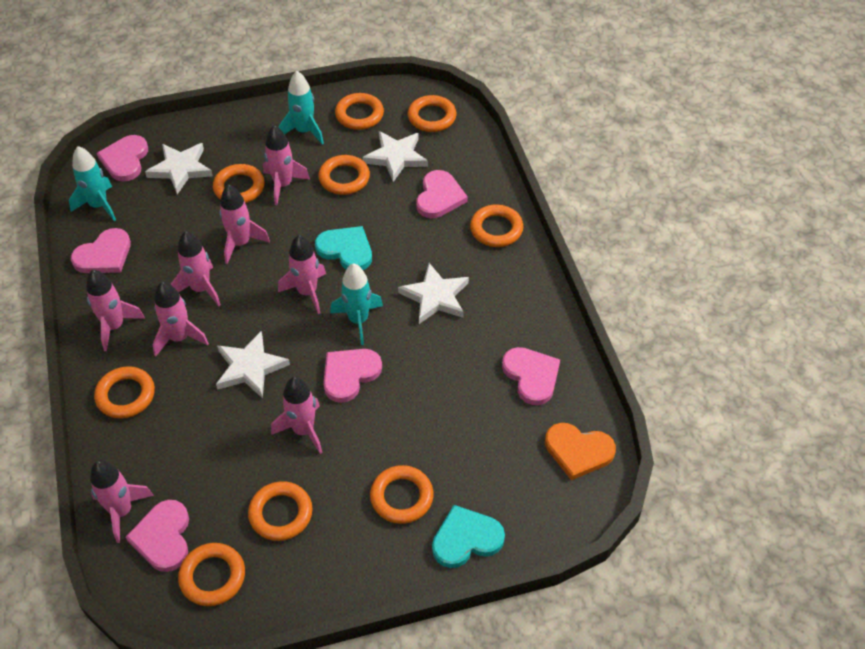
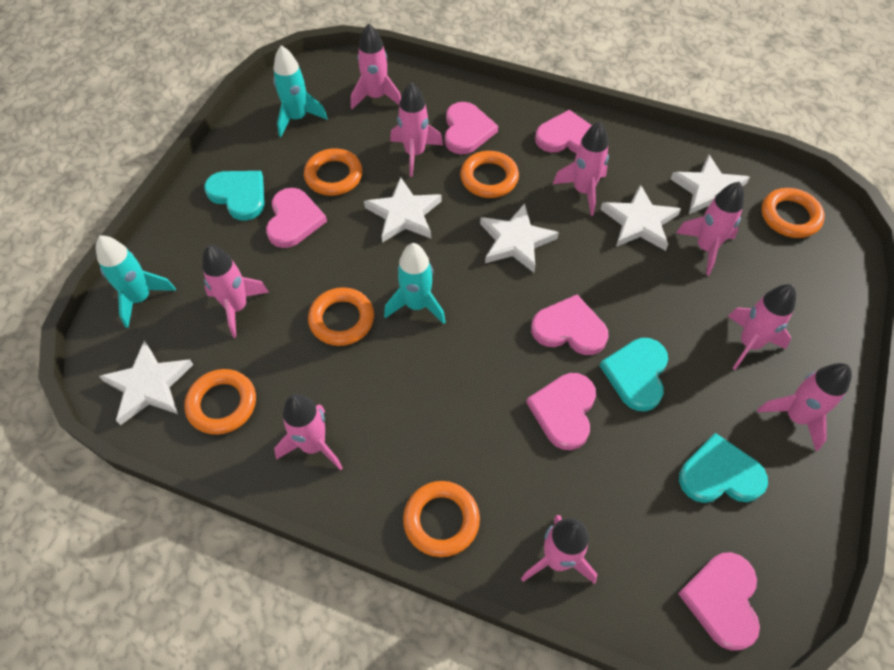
orange heart: 1 -> 0
orange ring: 9 -> 6
pink rocket: 8 -> 9
turquoise heart: 2 -> 3
white star: 4 -> 5

